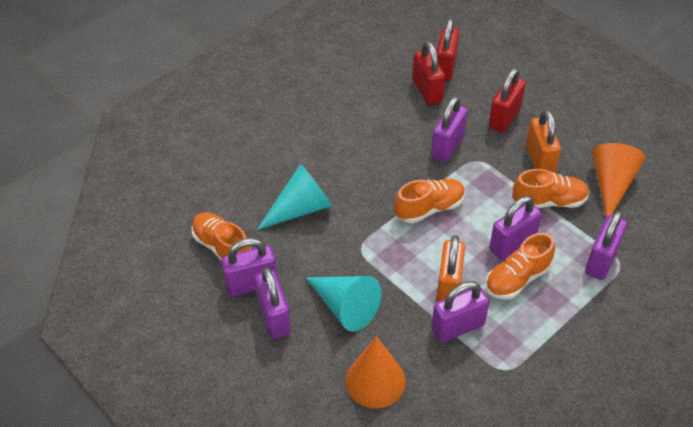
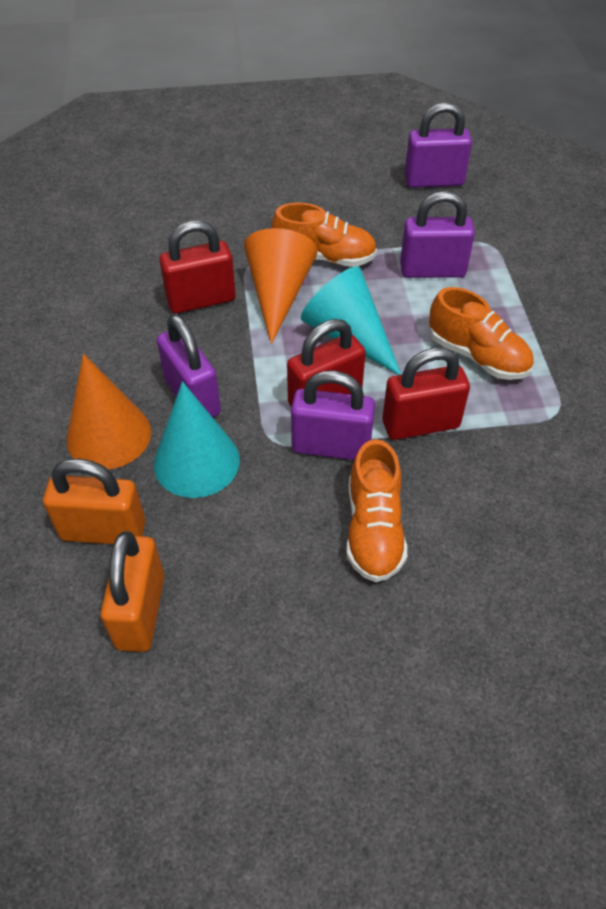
orange shoe: 4 -> 3
purple padlock: 6 -> 4

